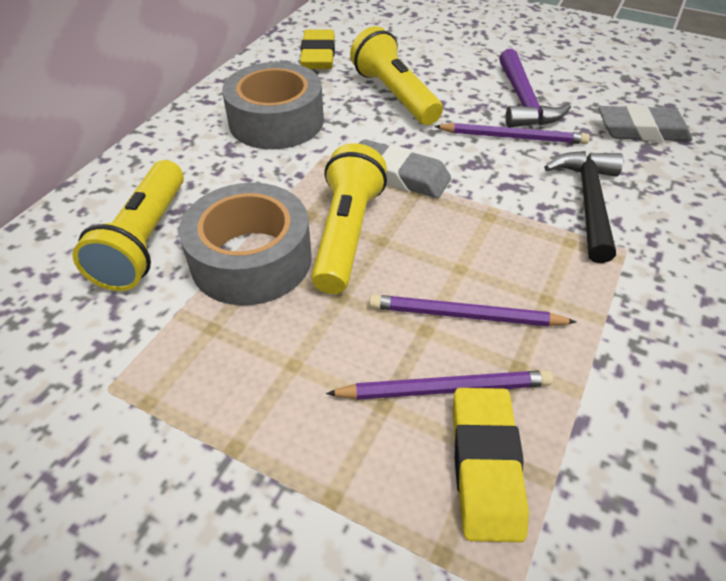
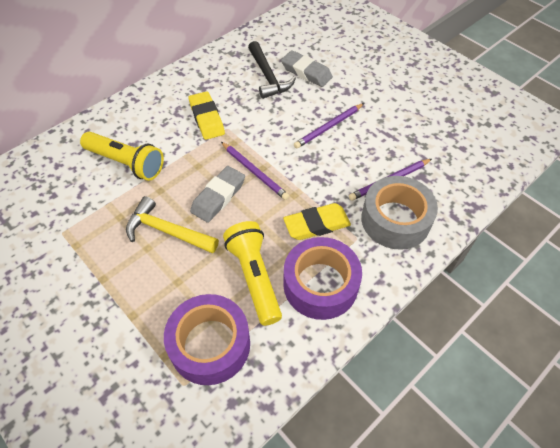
grey tape: 2 -> 1
purple hammer: 1 -> 0
purple tape: 0 -> 2
yellow flashlight: 3 -> 2
yellow hammer: 0 -> 1

